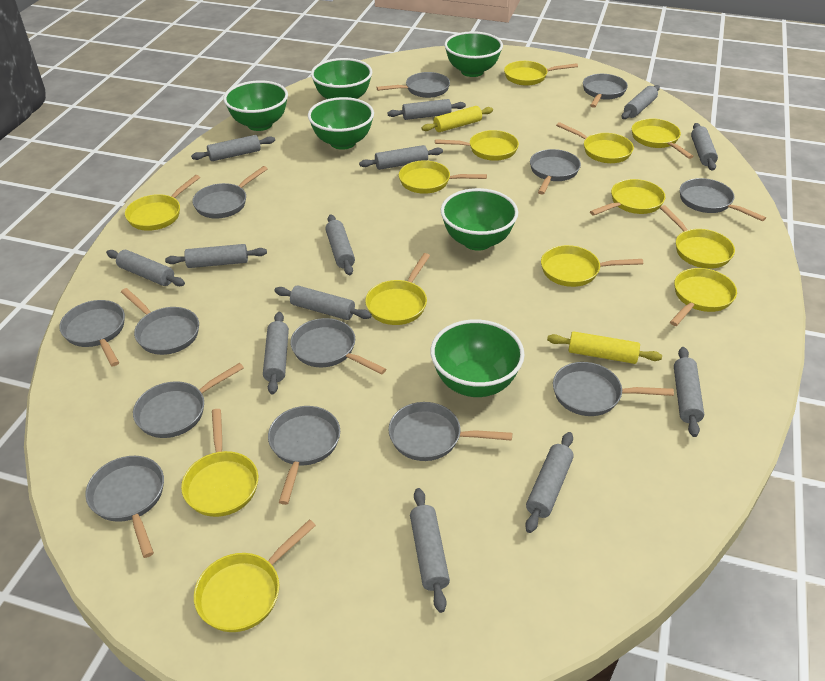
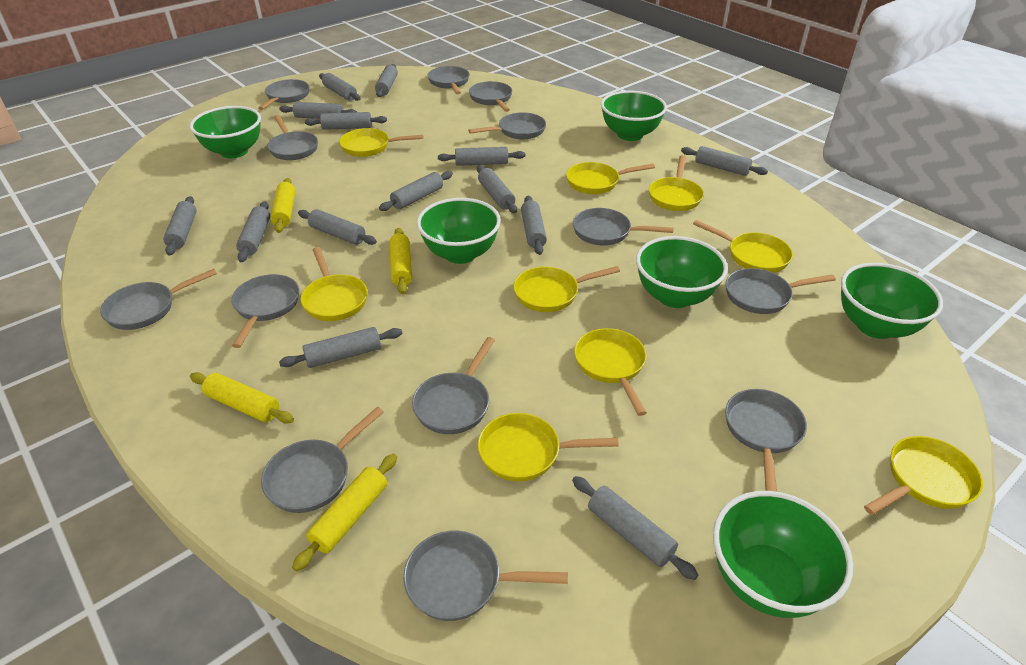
grey rolling pin: 13 -> 14
yellow pan: 13 -> 9
yellow rolling pin: 2 -> 4

